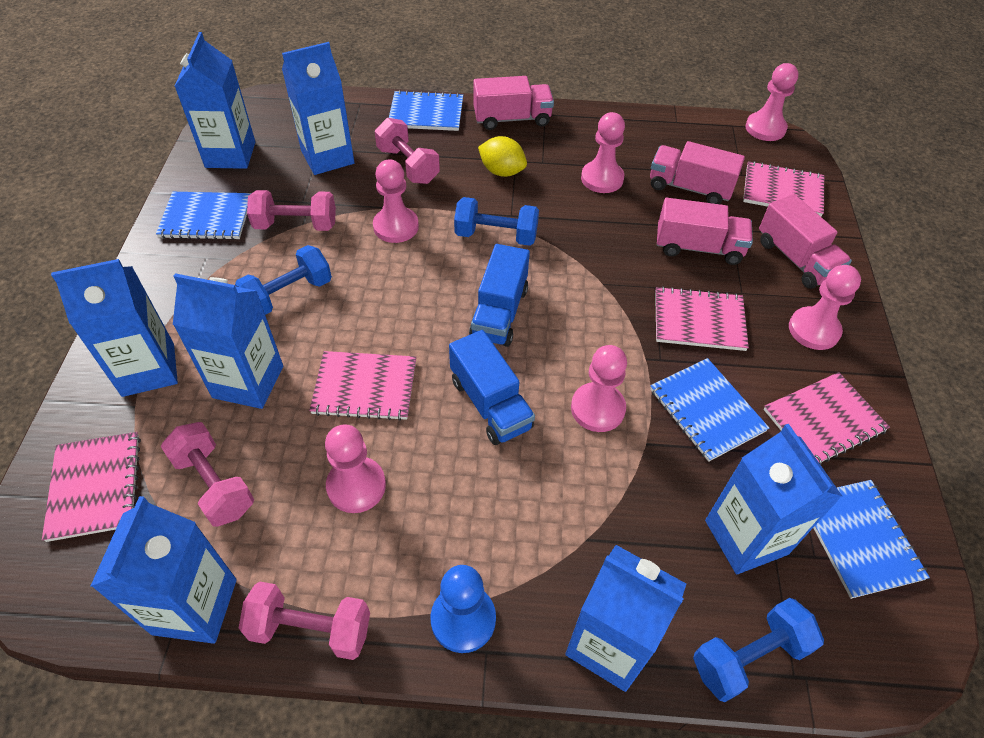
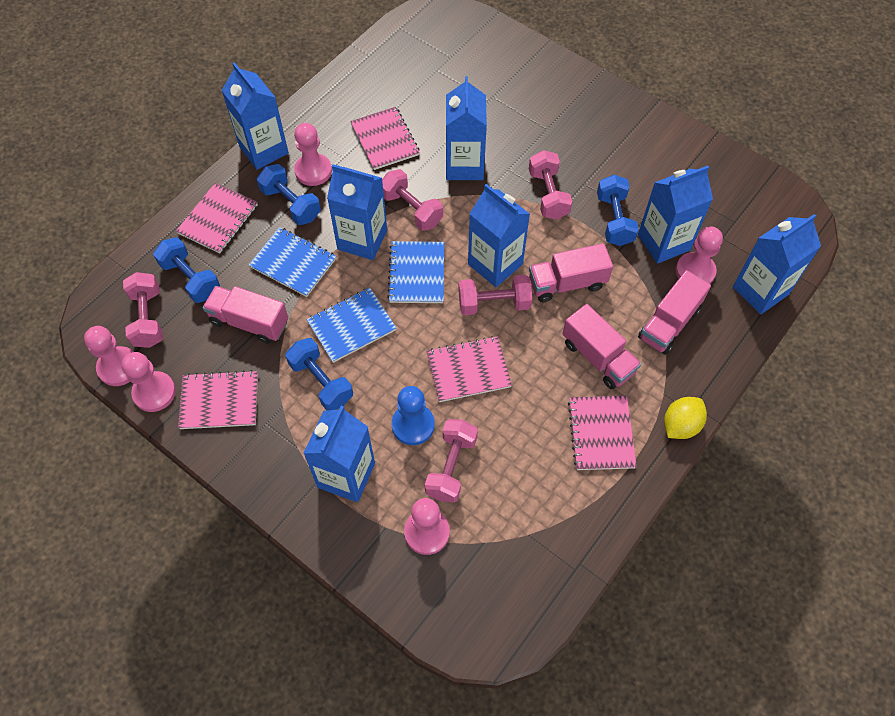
blue dumbbell: 3 -> 4
blue notebook: 4 -> 3
blue truck: 2 -> 0
pink dumbbell: 4 -> 5
pink pawn: 6 -> 5

